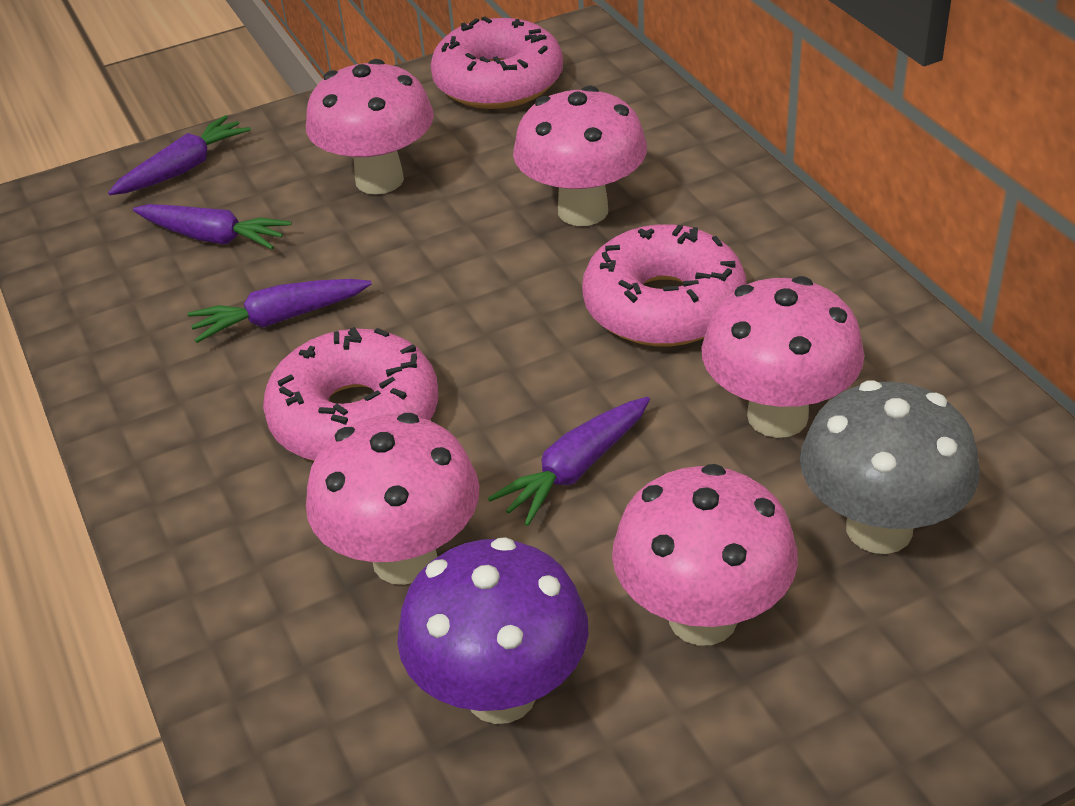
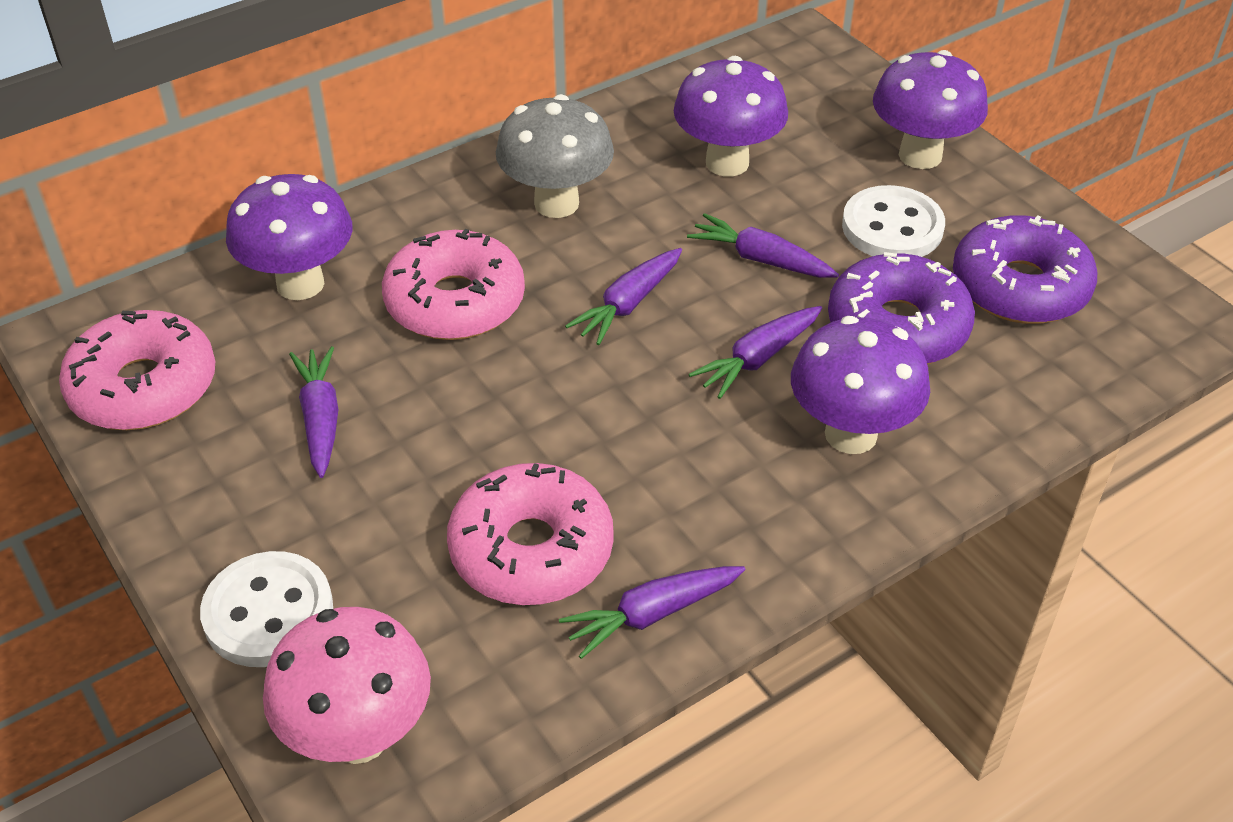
pink mushroom: 5 -> 1
purple carrot: 4 -> 5
purple donut: 0 -> 2
purple mushroom: 1 -> 4
white button: 0 -> 2

